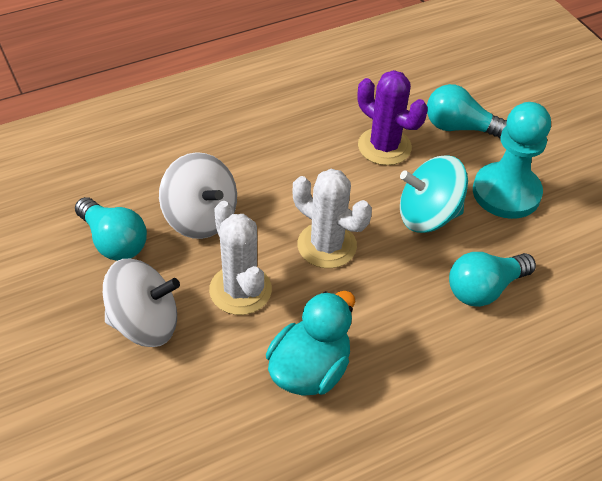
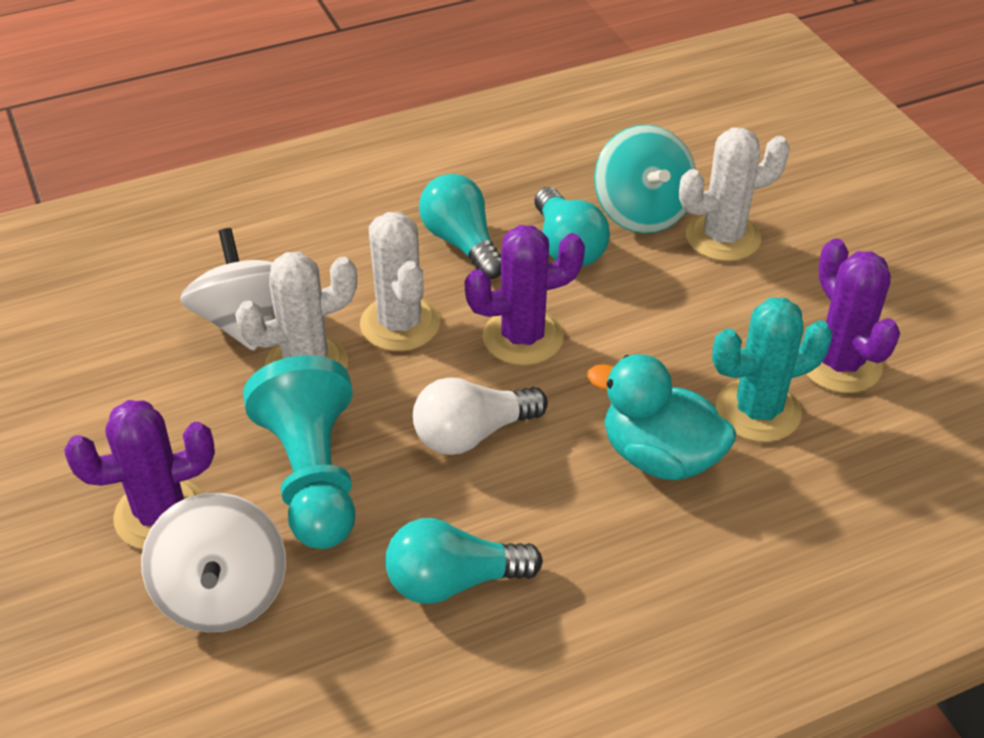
purple cactus: 1 -> 3
turquoise cactus: 0 -> 1
white cactus: 2 -> 3
white light bulb: 0 -> 1

